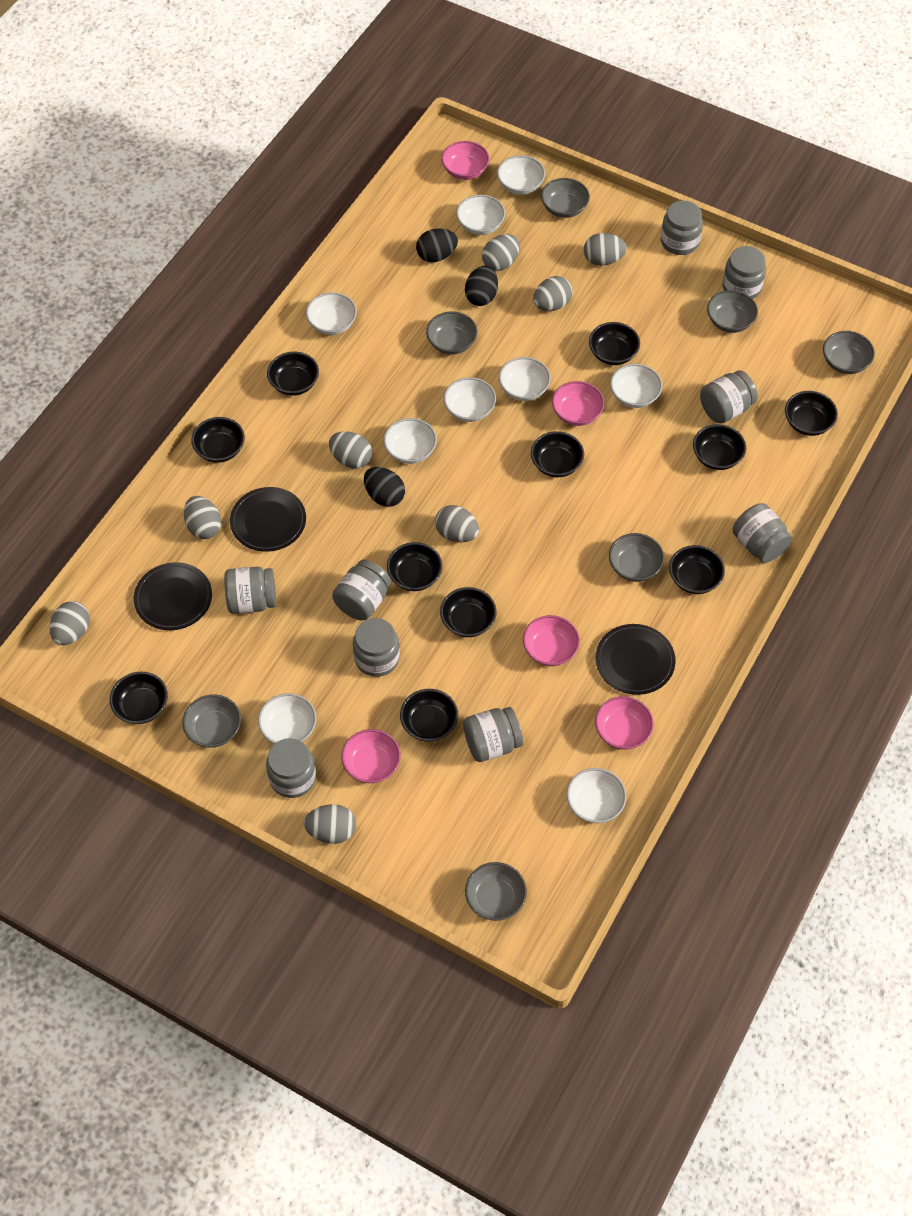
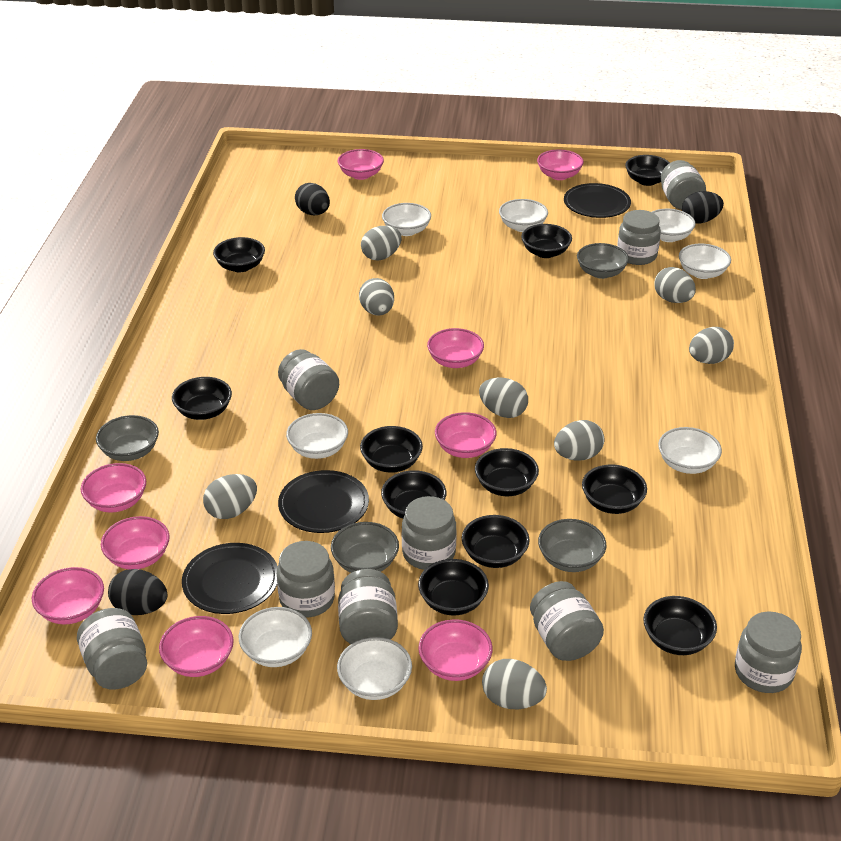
grey bowl: 7 -> 4
pink bowl: 5 -> 9
white bowl: 9 -> 8

